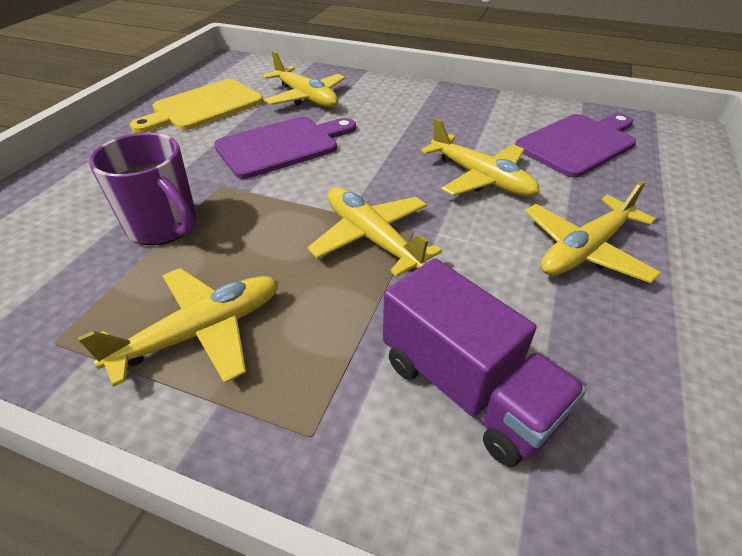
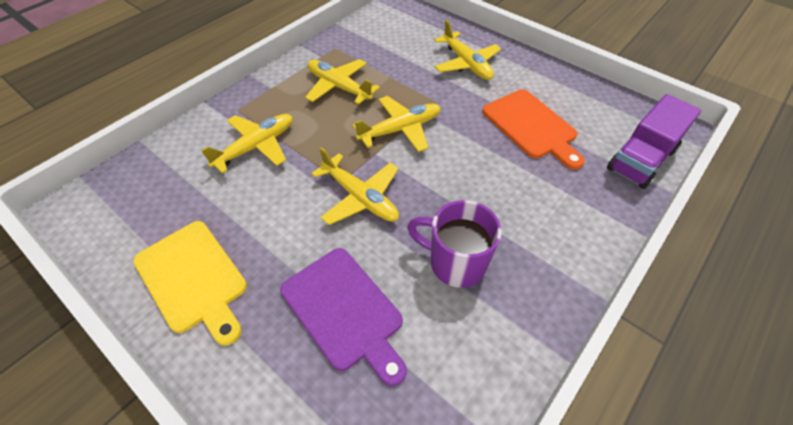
orange cutting board: 0 -> 1
purple cutting board: 2 -> 1

